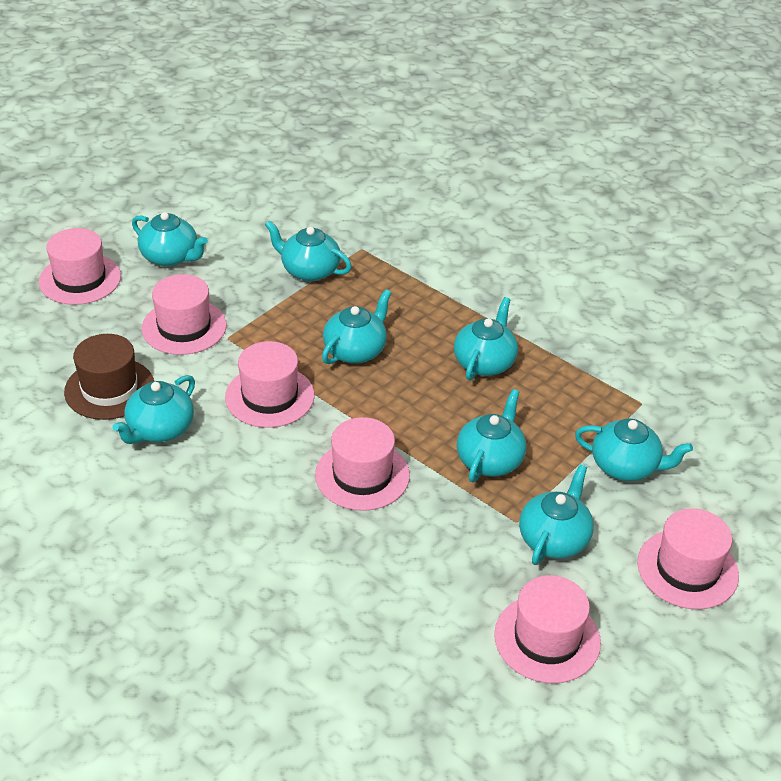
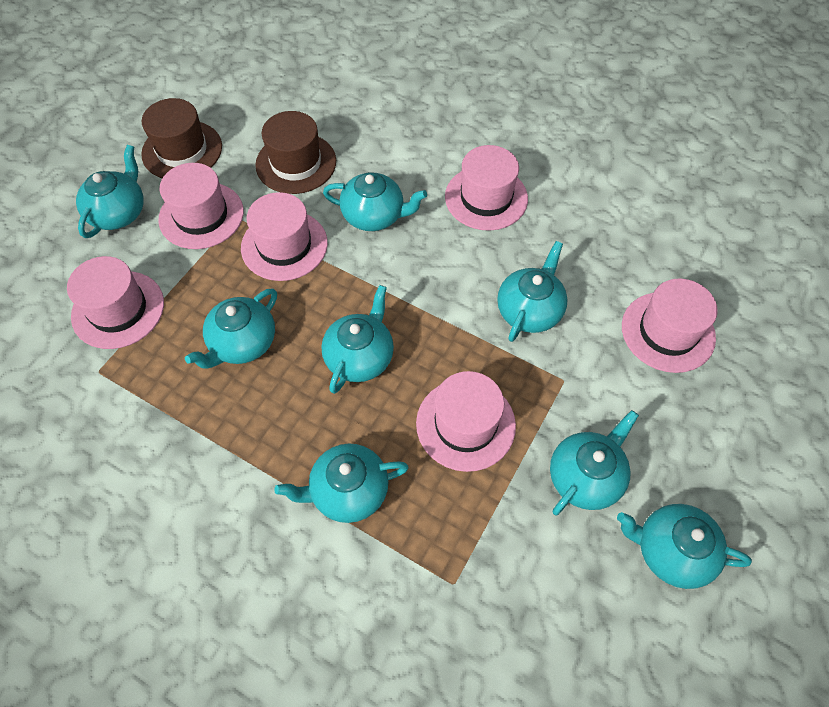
brown hat: 1 -> 2

